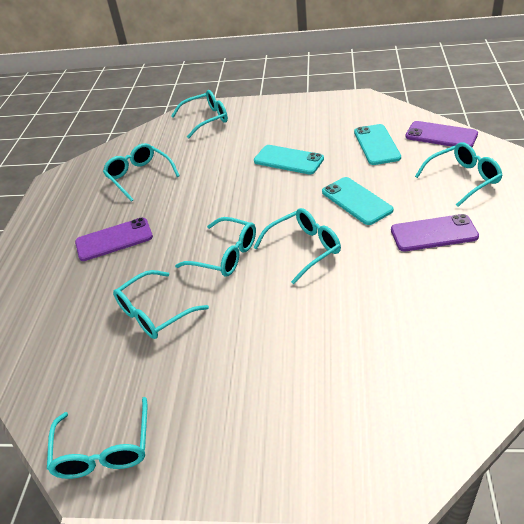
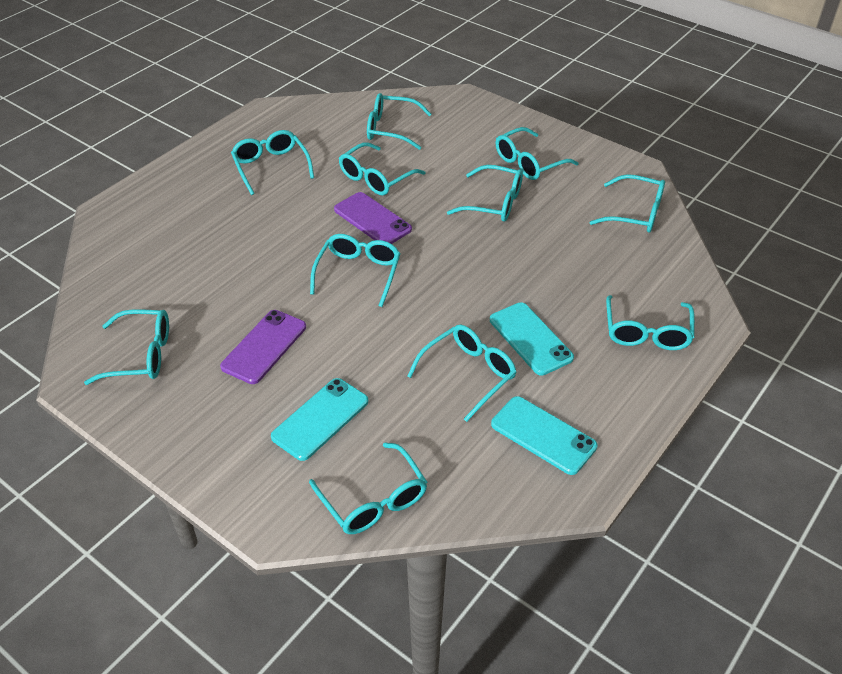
purple phone: 3 -> 2
turquoise glasses: 7 -> 11

